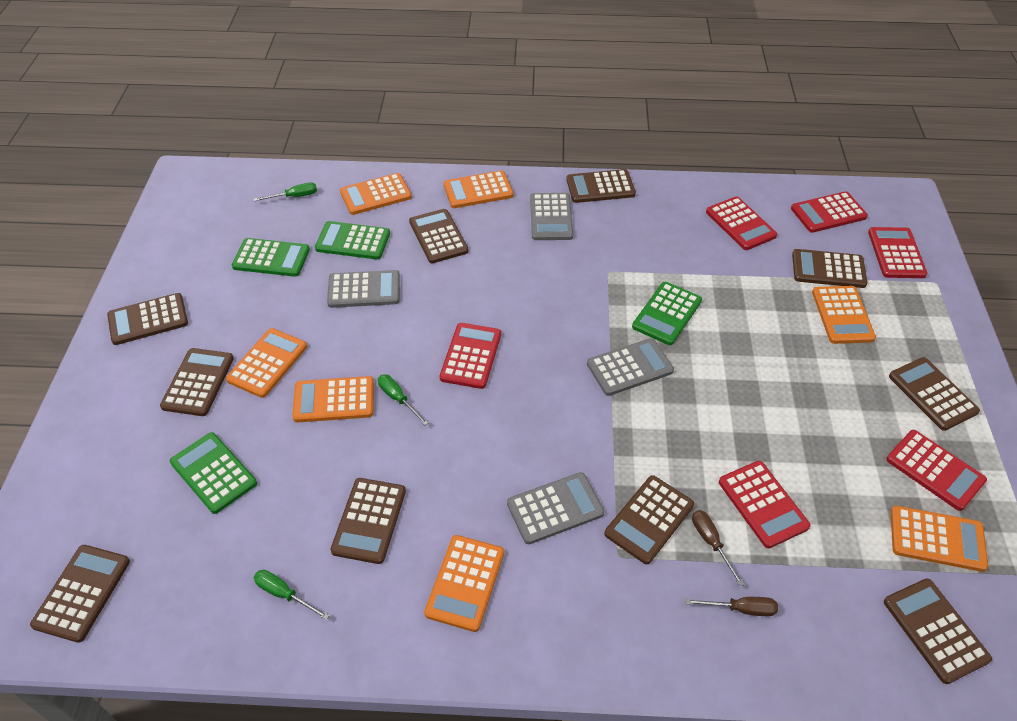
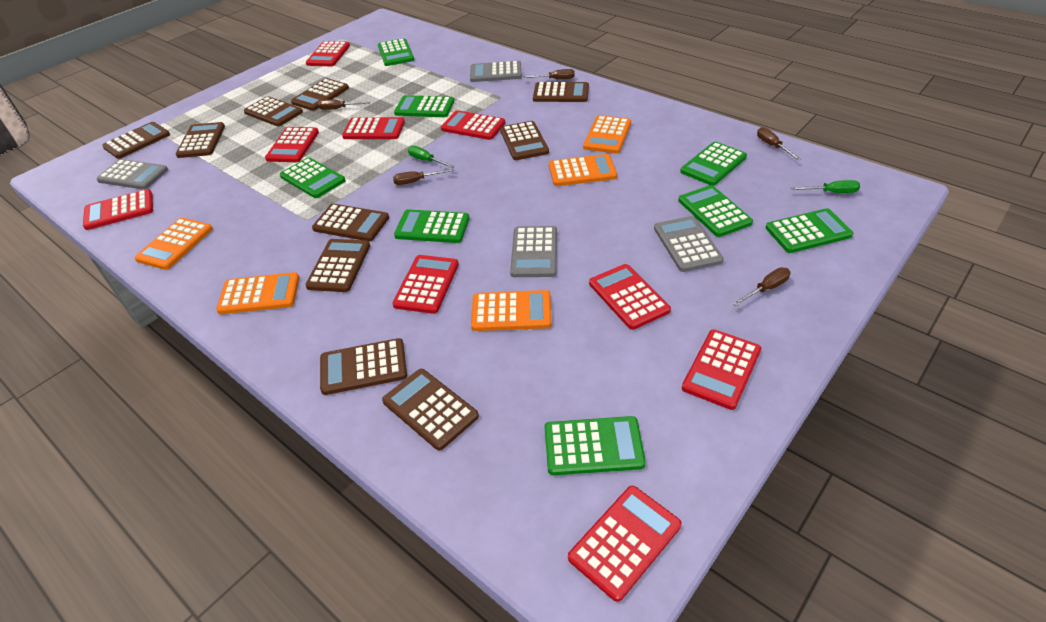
brown screwdriver: 2 -> 5
green calculator: 4 -> 8
green screwdriver: 3 -> 2
orange calculator: 7 -> 5
red calculator: 6 -> 9

